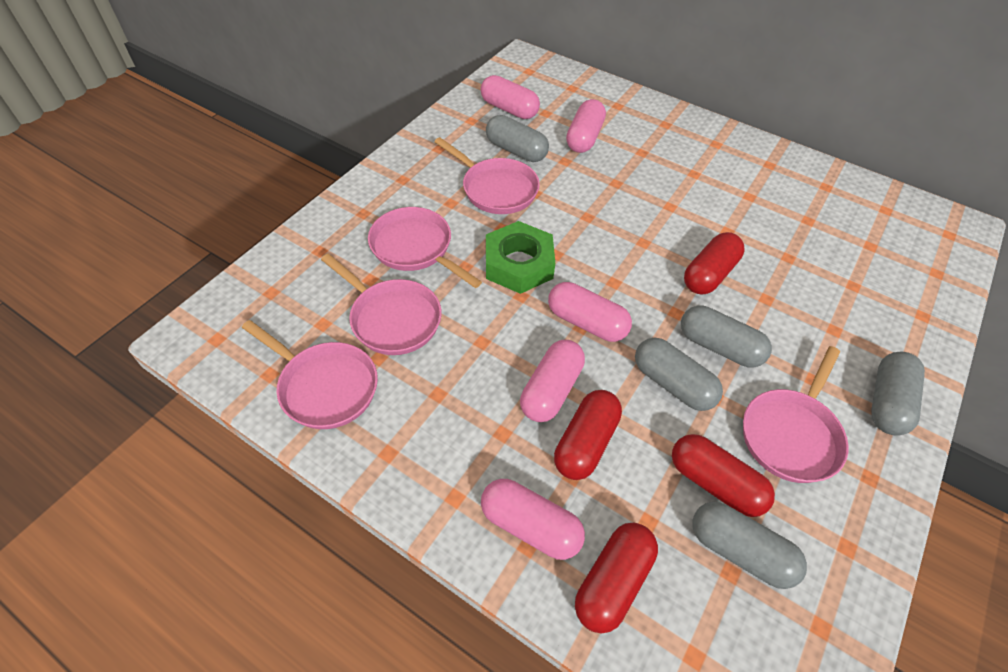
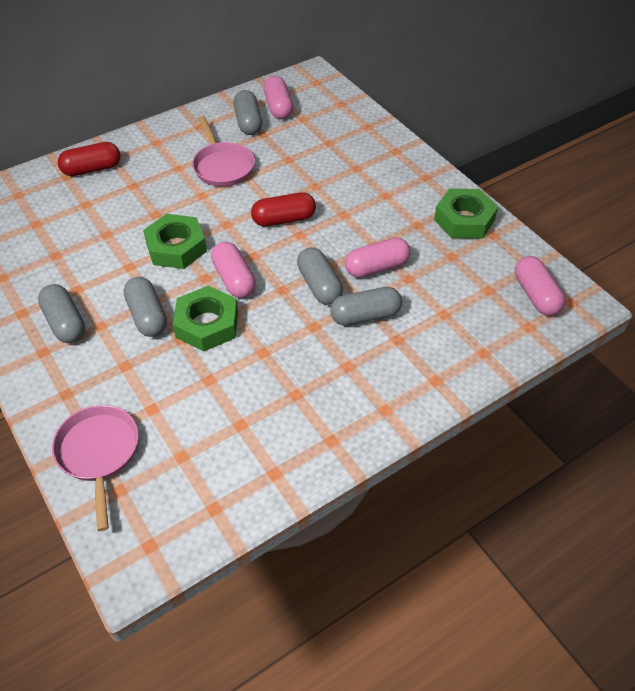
green nut: 1 -> 3
pink capsule: 5 -> 4
pink pan: 5 -> 2
red capsule: 4 -> 2

